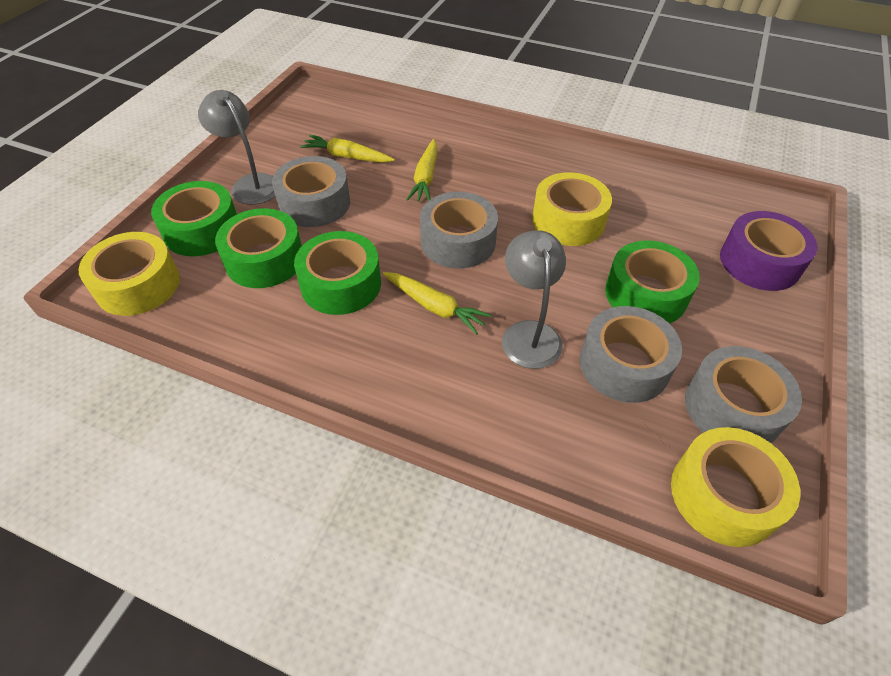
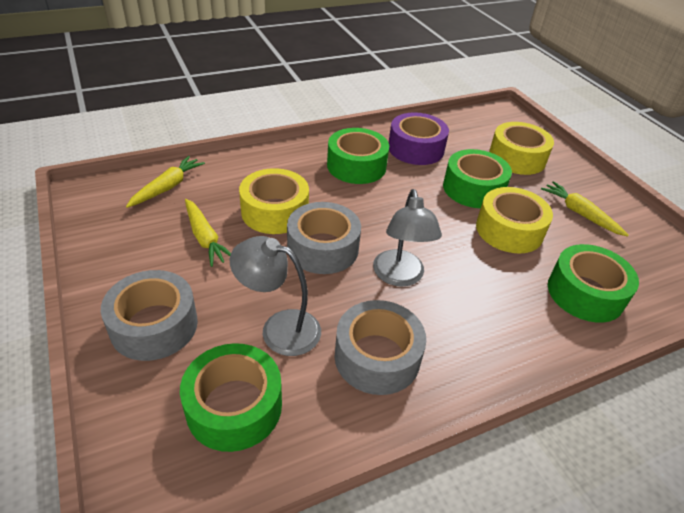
grey tape: 4 -> 3

